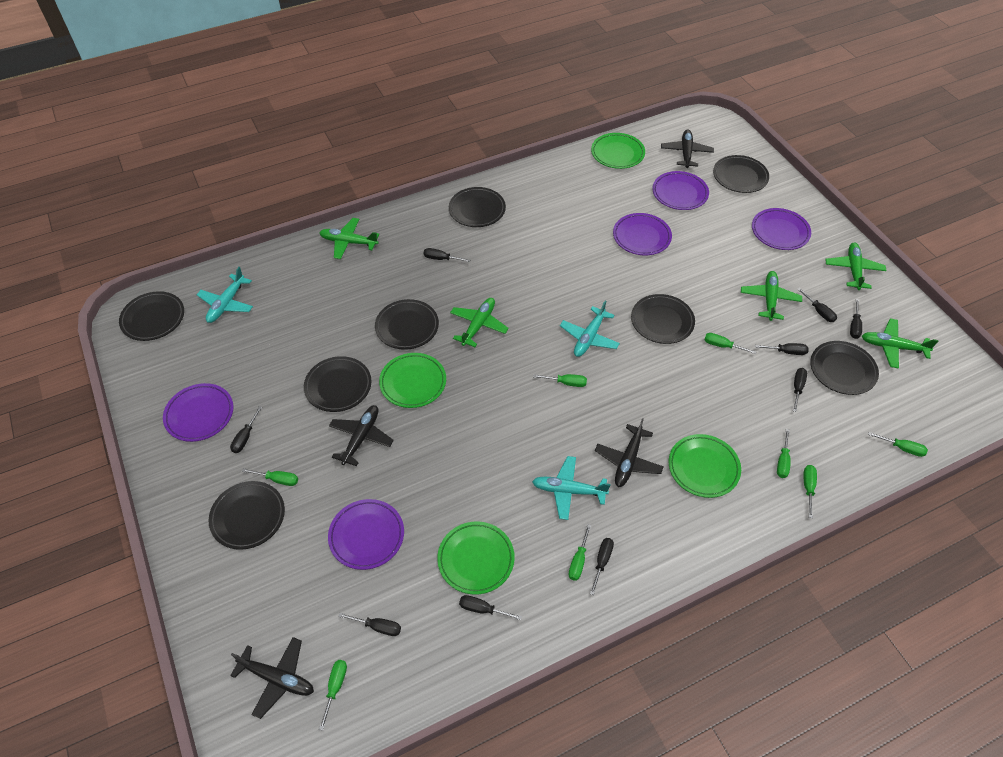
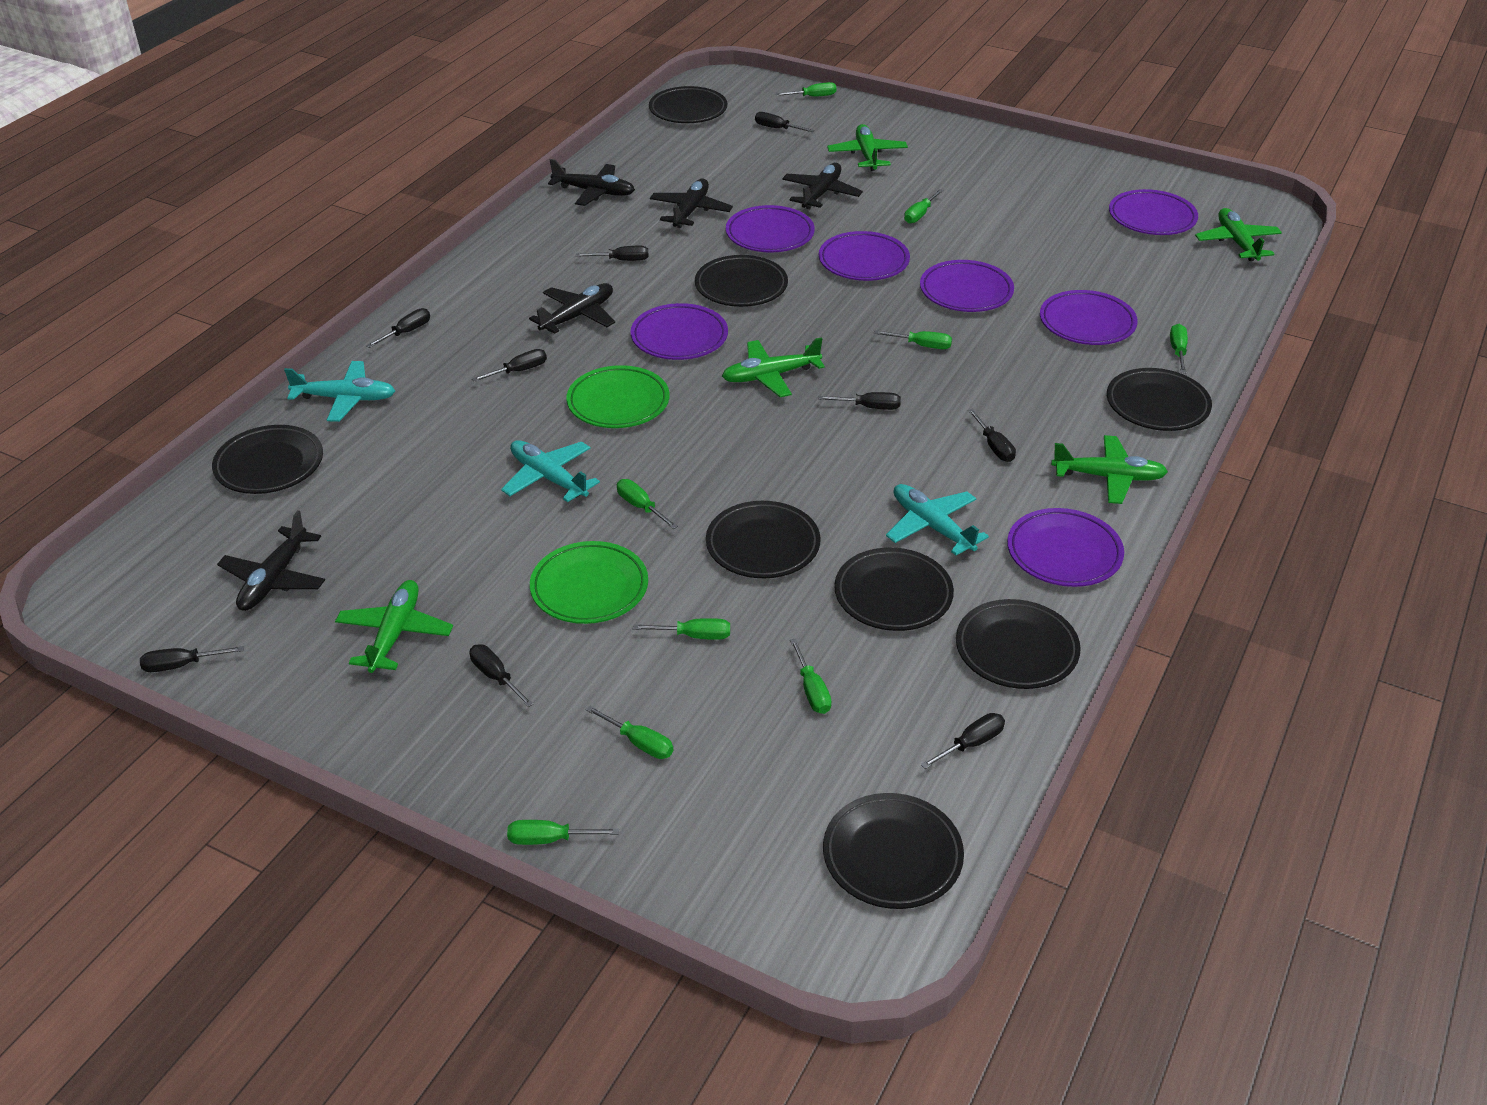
black plane: 4 -> 5
green plate: 4 -> 2
green screwdriver: 8 -> 9
purple plate: 5 -> 7

